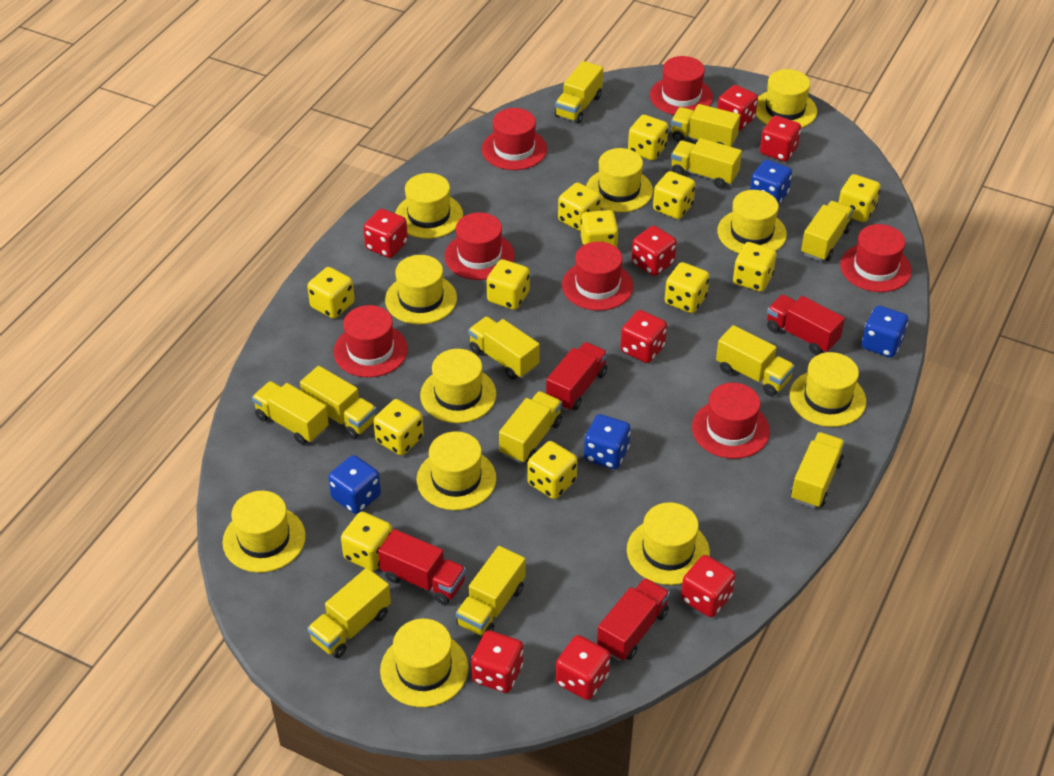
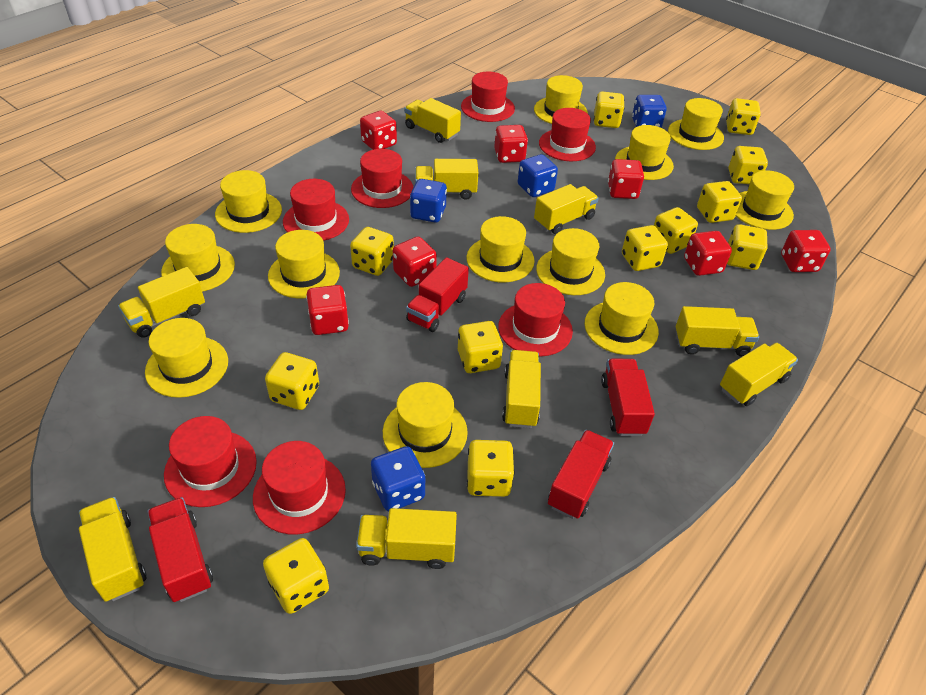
red dice: 8 -> 7
yellow hat: 11 -> 12
yellow truck: 12 -> 9

